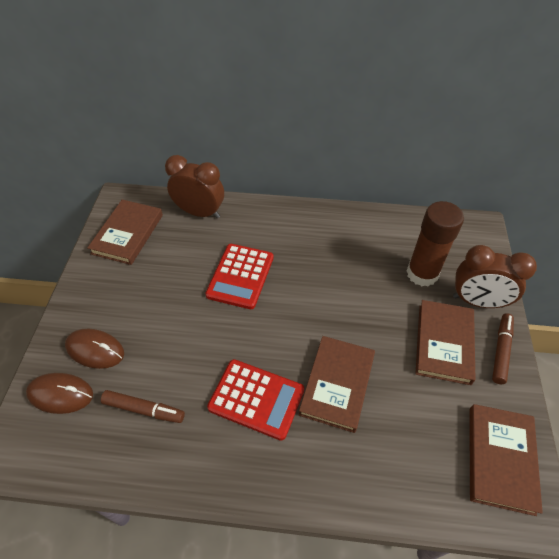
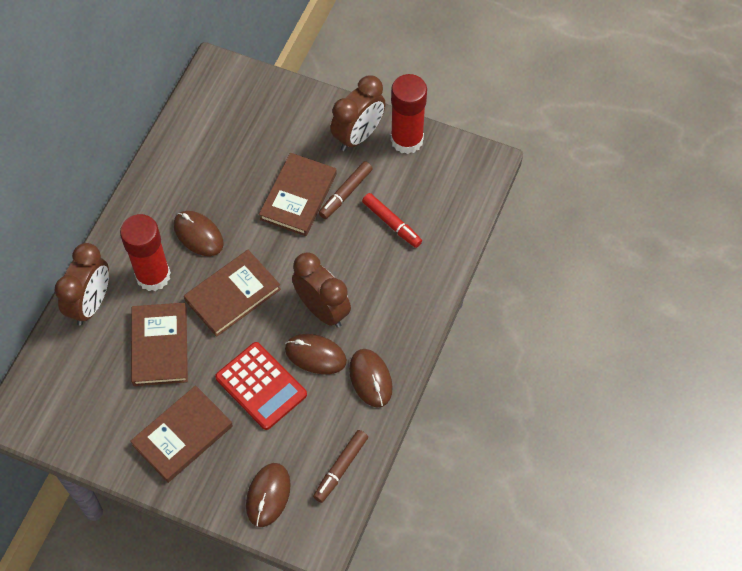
brown clock: 2 -> 3
brown glue stick: 1 -> 0
brown mouse: 2 -> 4
red calculator: 2 -> 1
red glue stick: 0 -> 2
red marker: 0 -> 1

